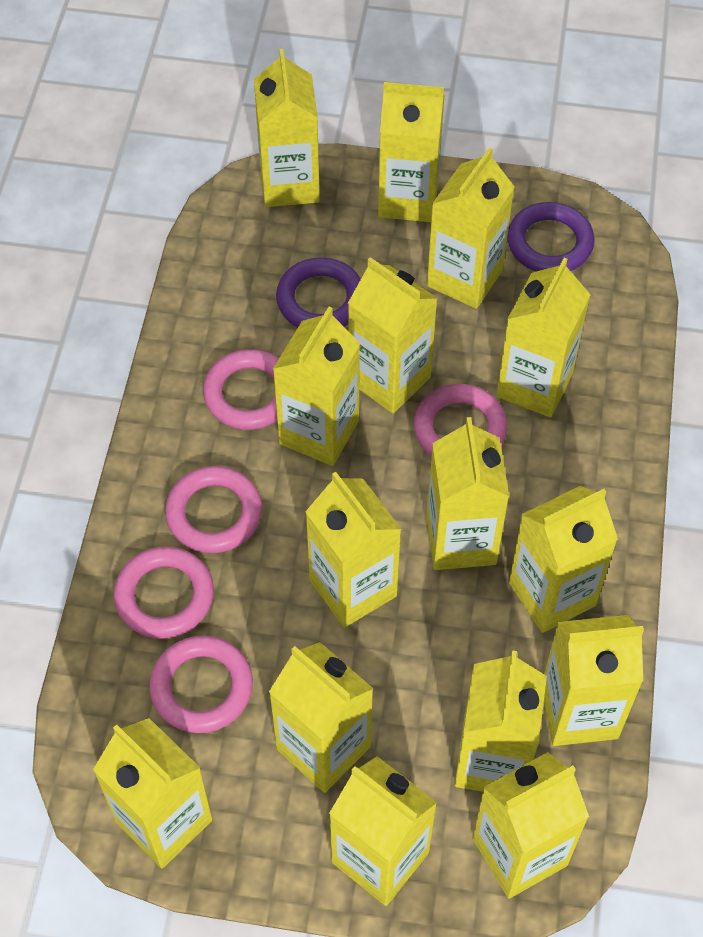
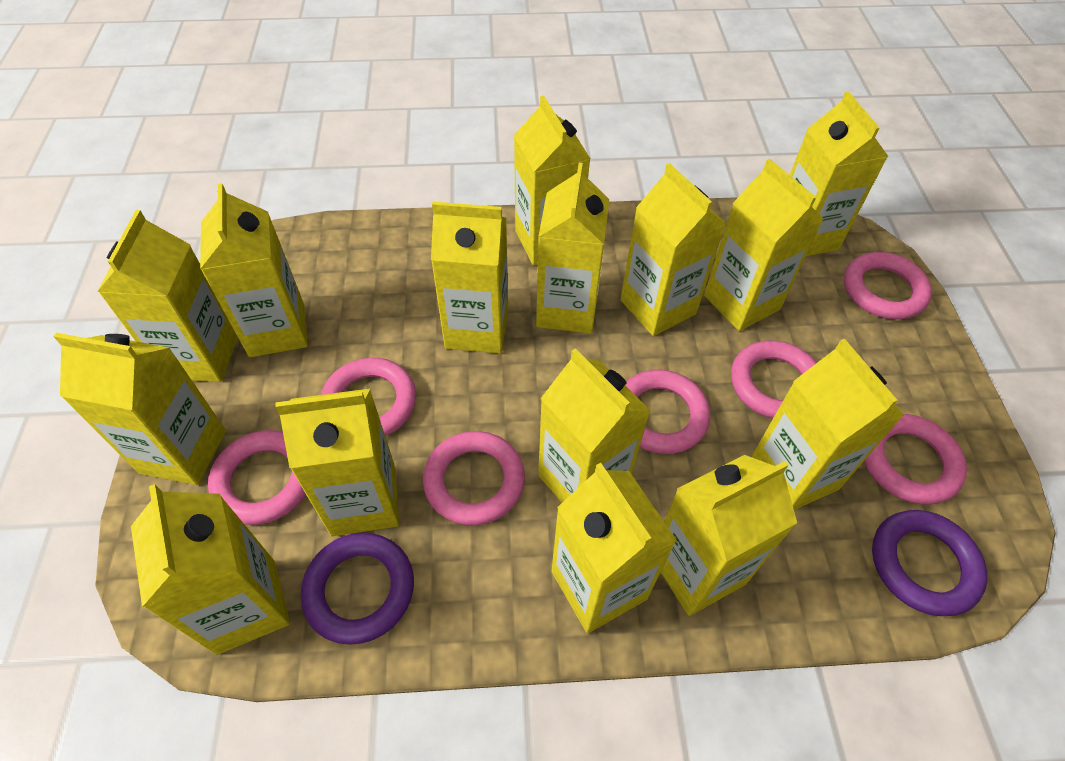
pink ring: 5 -> 7

